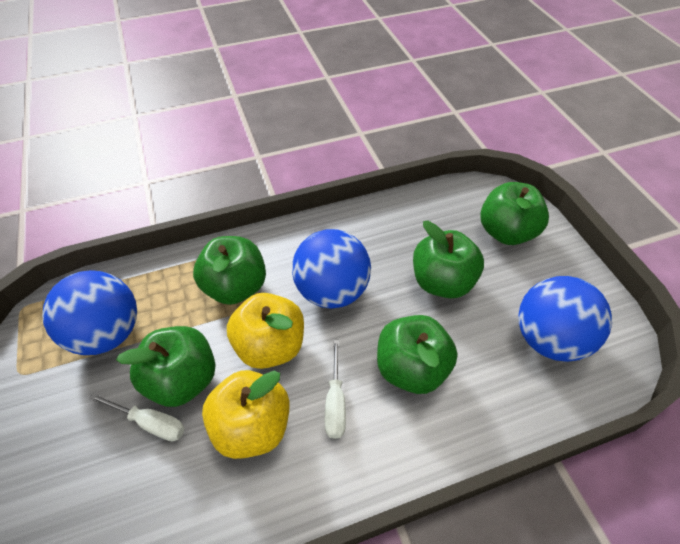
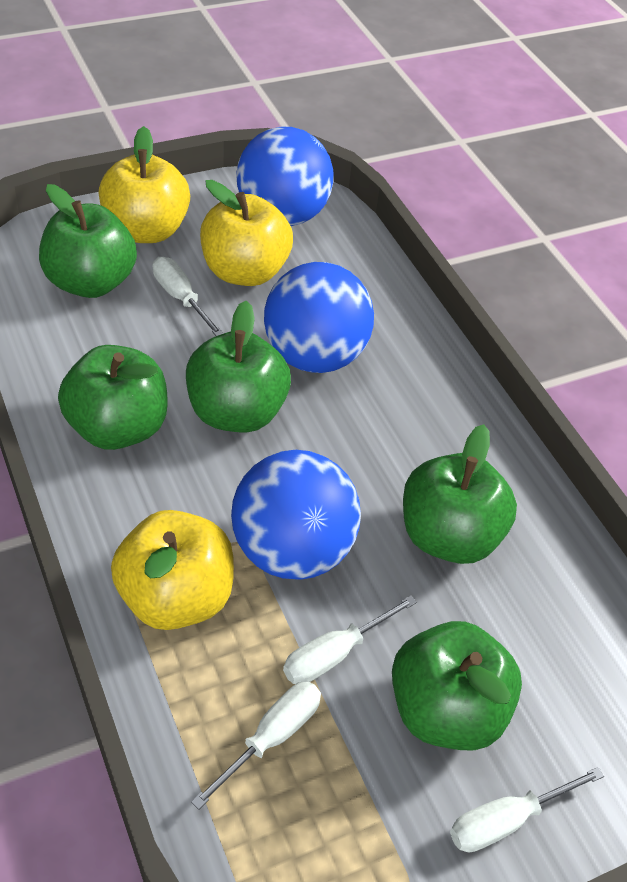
white screwdriver: 2 -> 4
yellow apple: 2 -> 3

